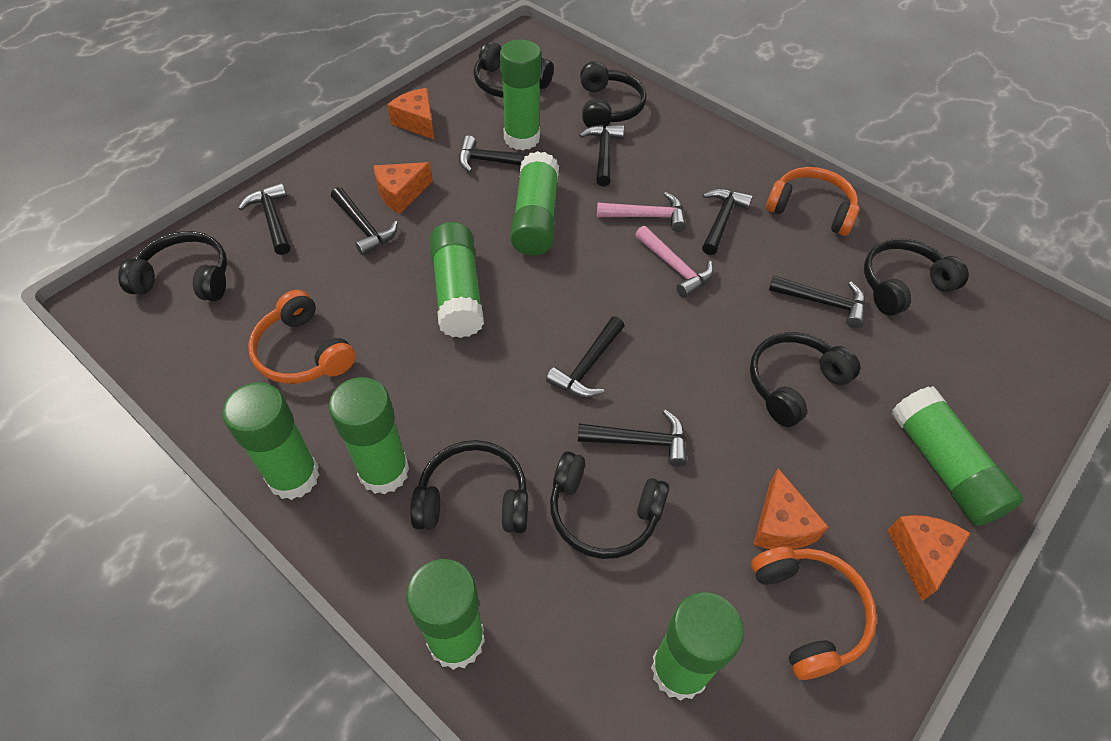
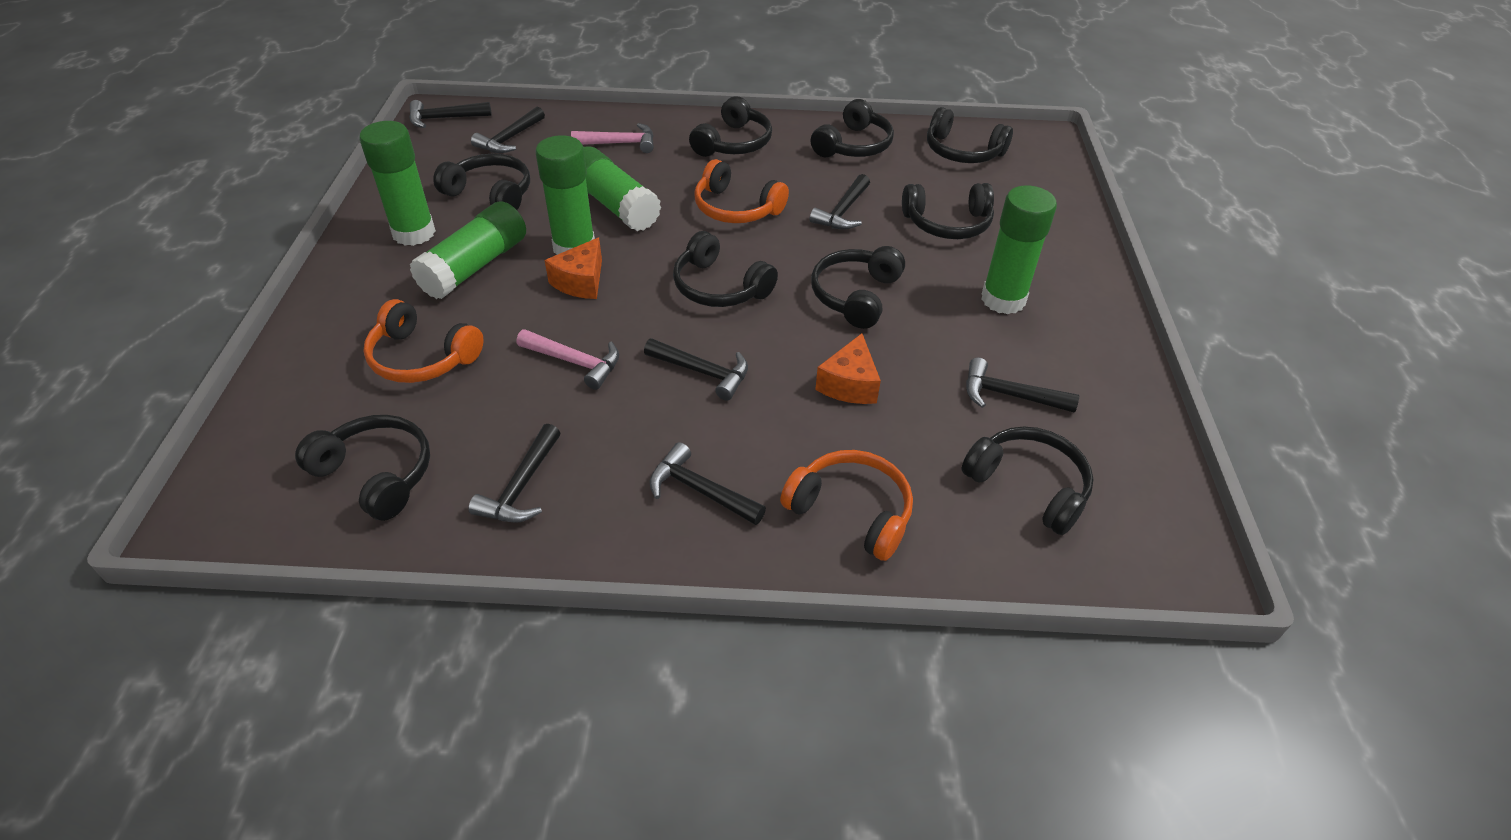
black hammer: 8 -> 7
black headphones: 7 -> 9
green glue stick: 8 -> 5
orange cheese: 4 -> 2

